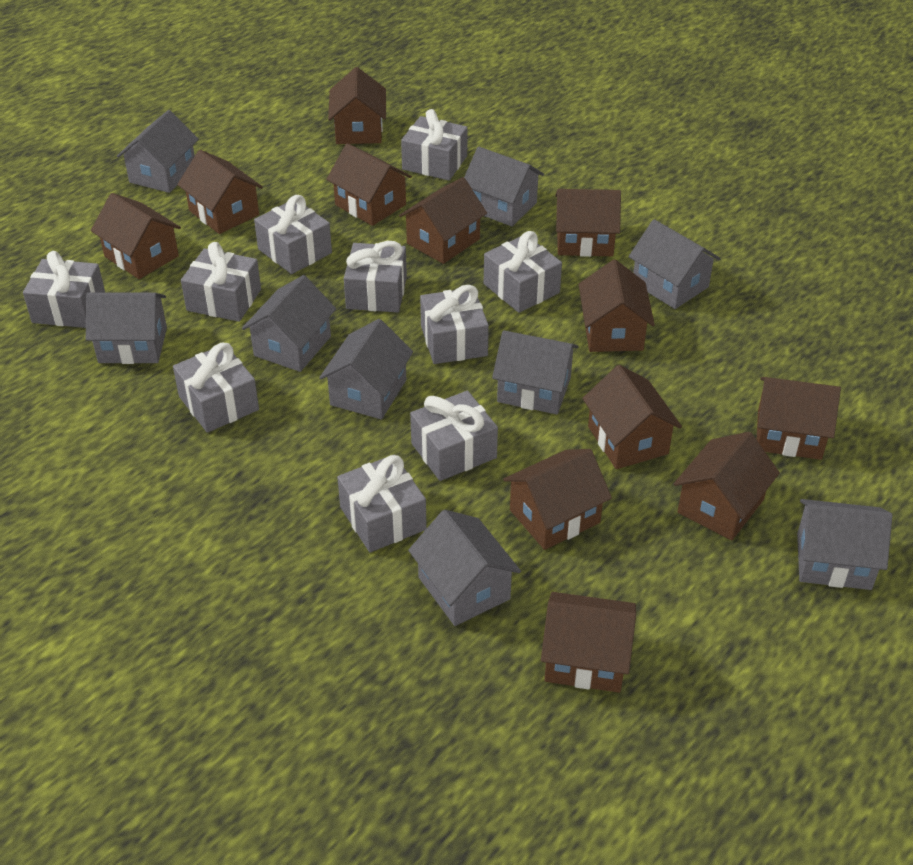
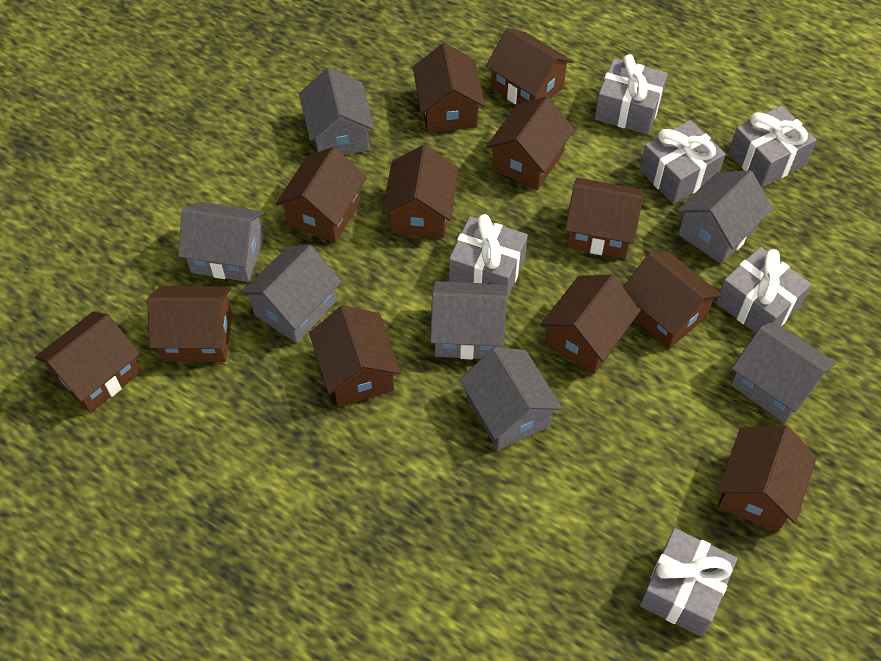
grey gift: 10 -> 6
grey house: 9 -> 7

